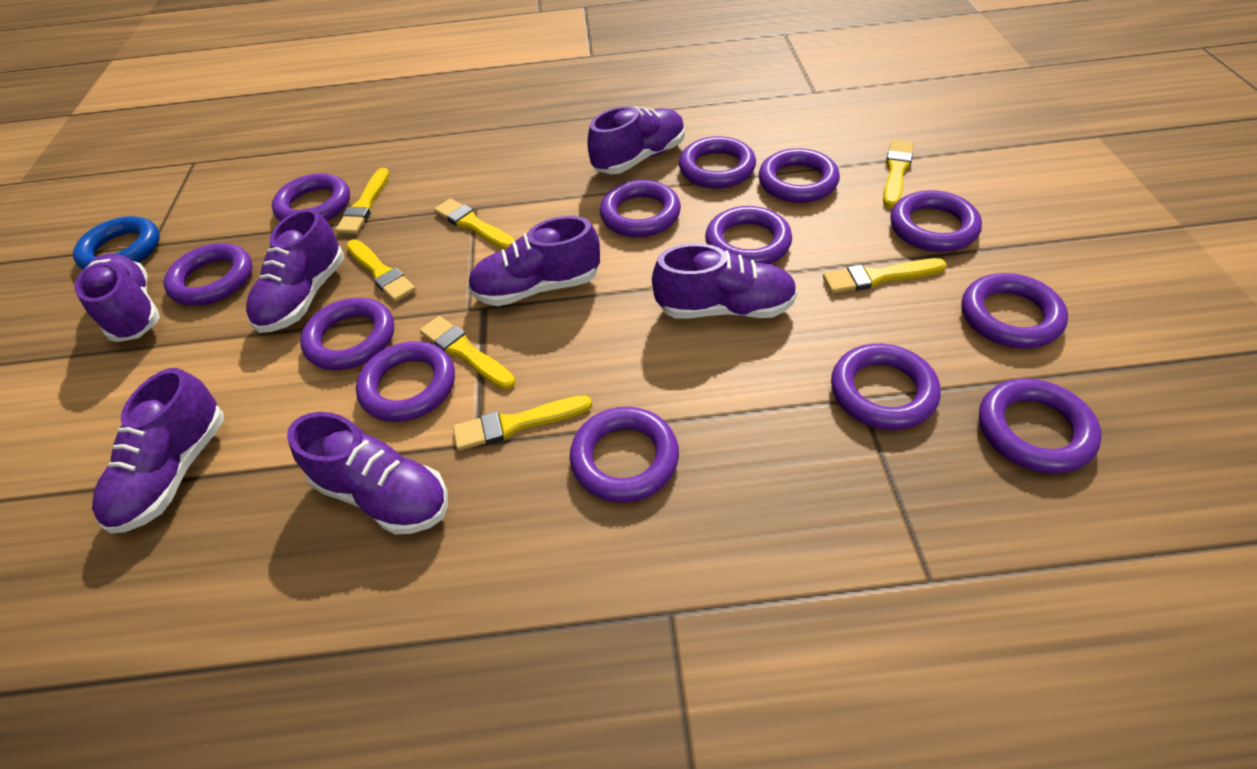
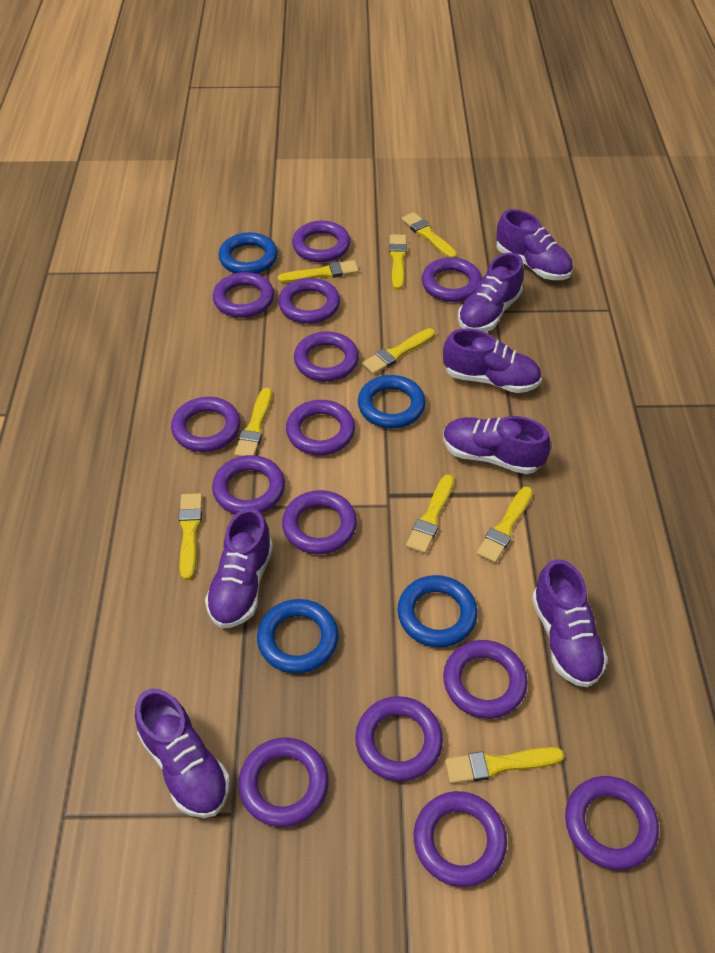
blue ring: 1 -> 4
purple ring: 13 -> 14
yellow brush: 7 -> 9

